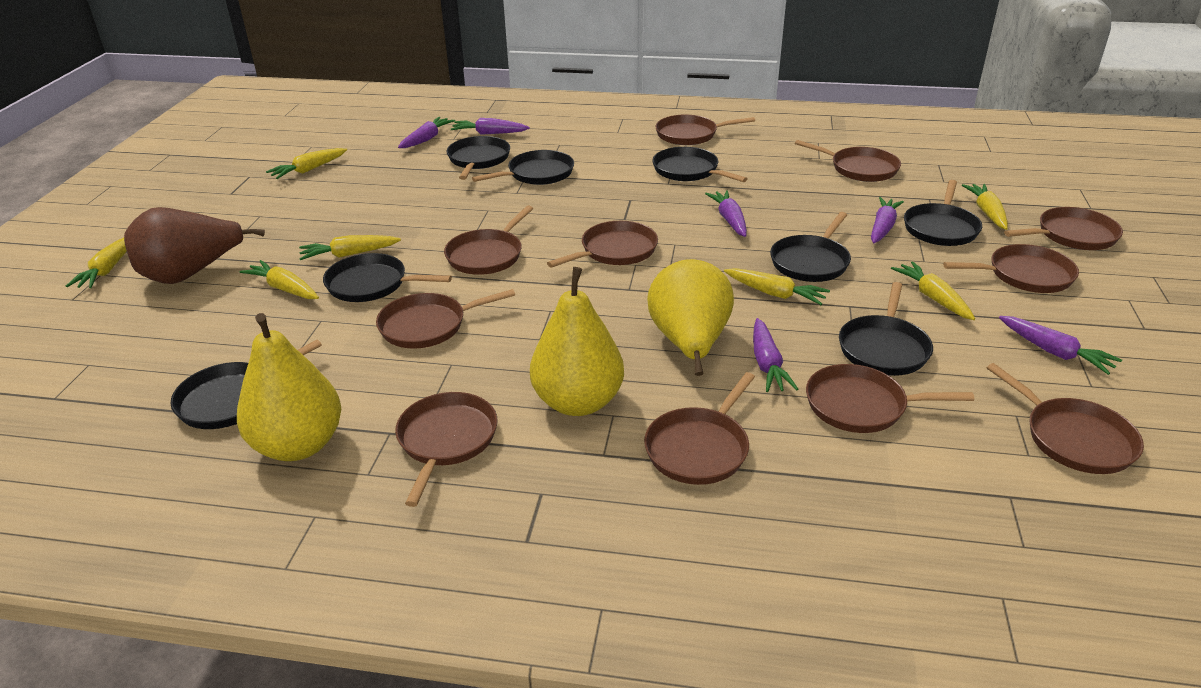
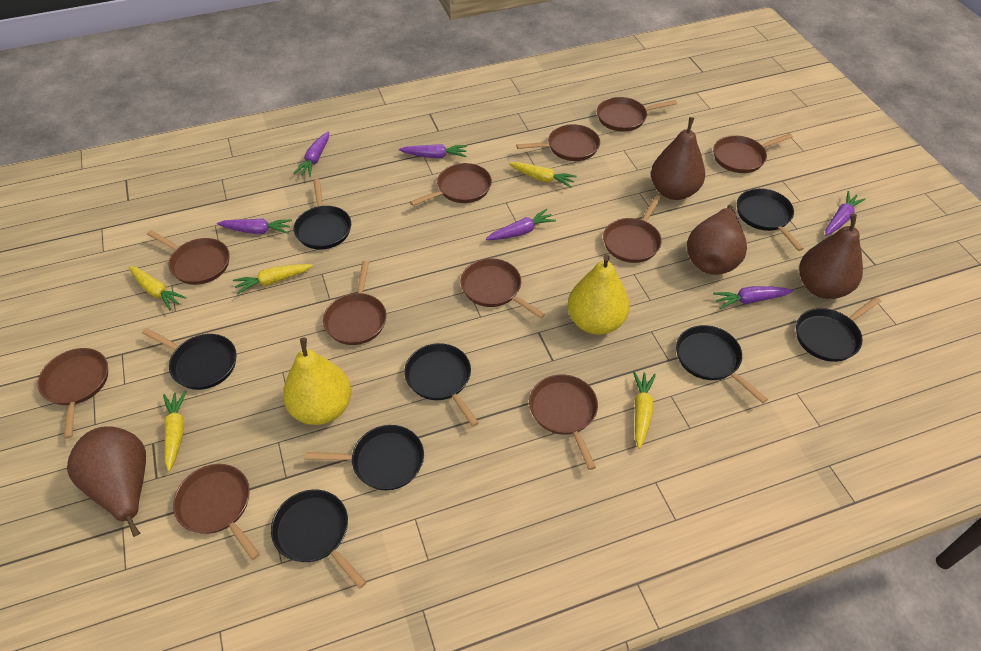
brown pear: 1 -> 4
yellow carrot: 7 -> 5
yellow pear: 3 -> 2

